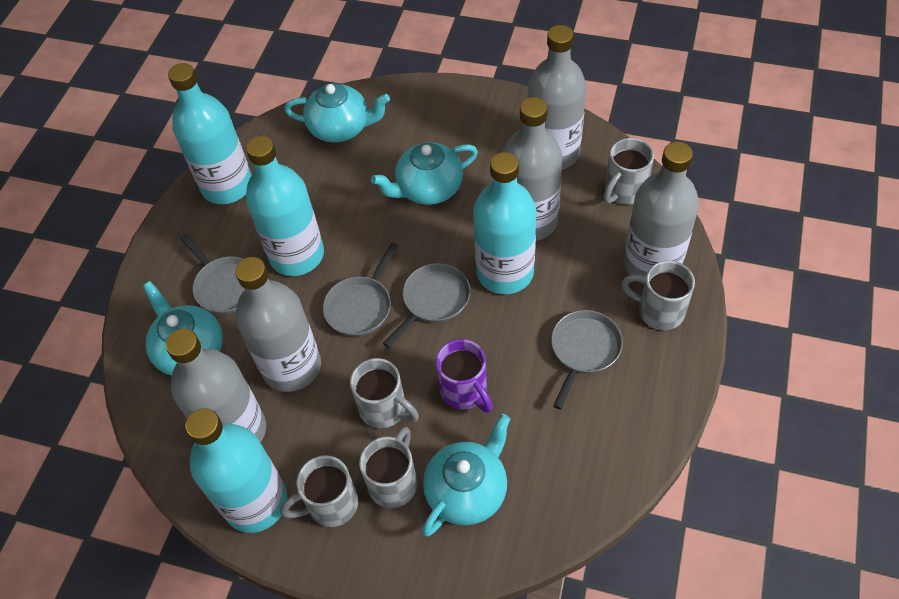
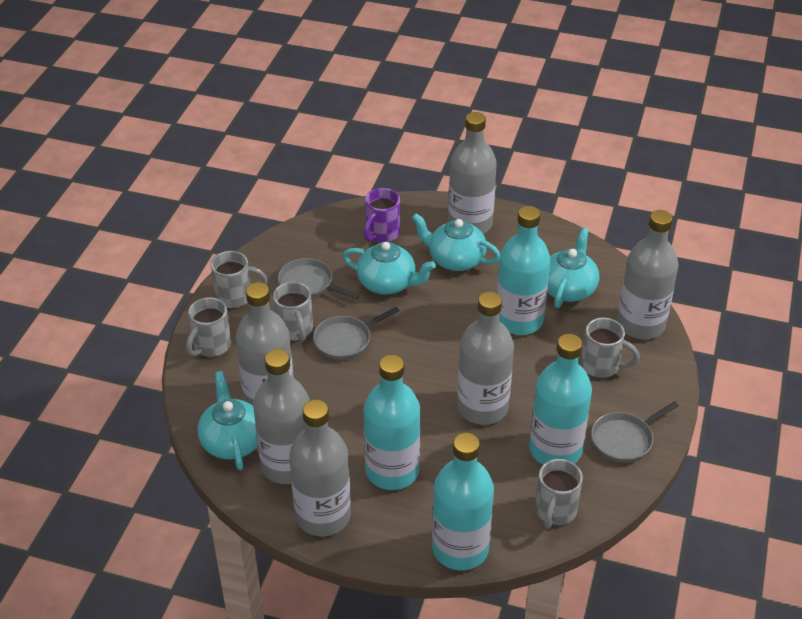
grey bottle: 5 -> 6
grey pan: 4 -> 3

